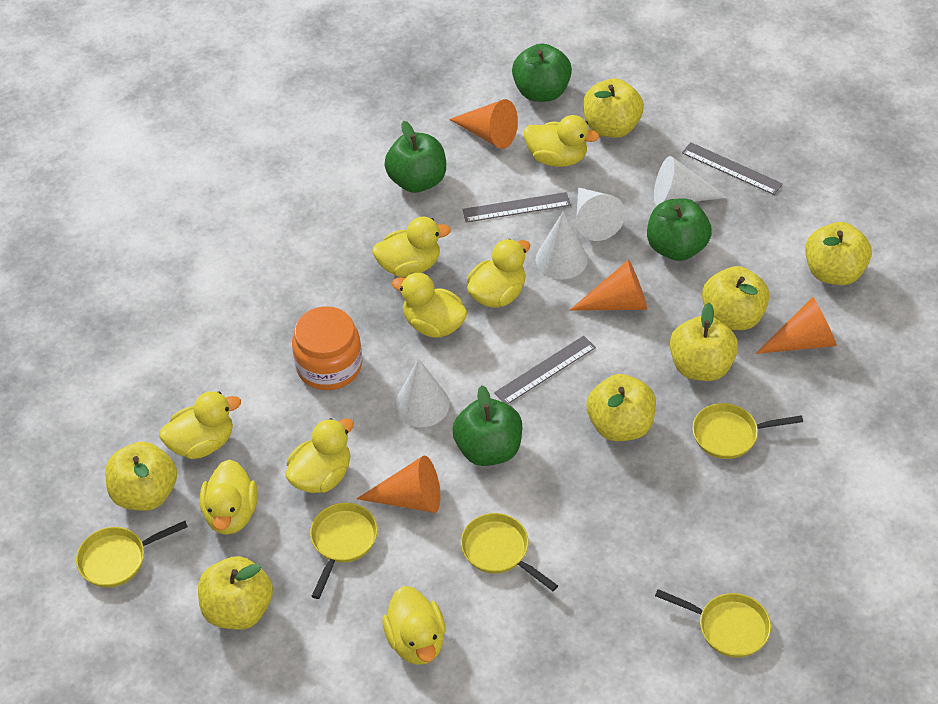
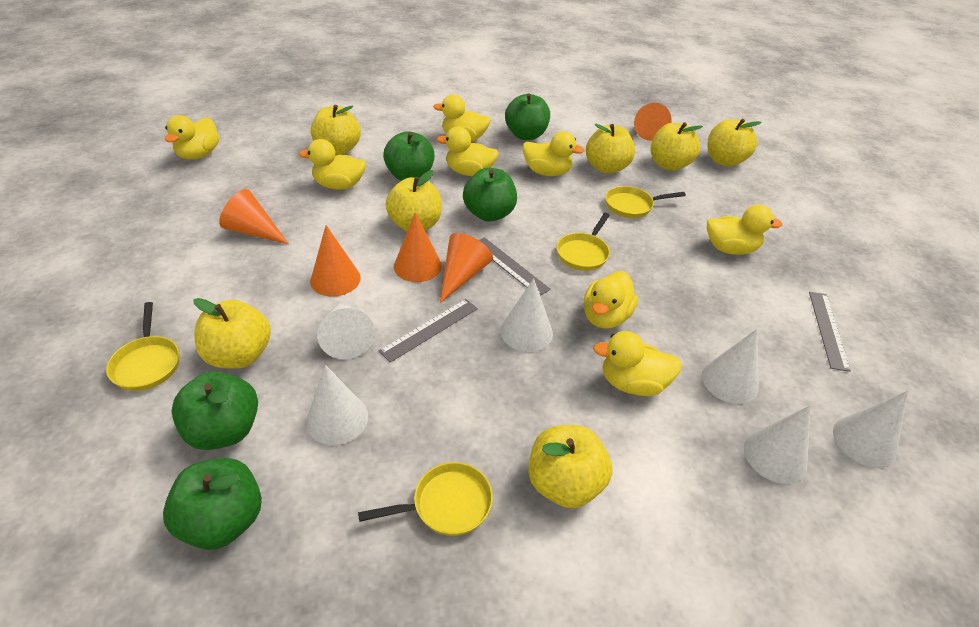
green apple: 4 -> 5
orange cone: 4 -> 5
orange jar: 1 -> 0
white cone: 4 -> 6
yellow pan: 5 -> 4

